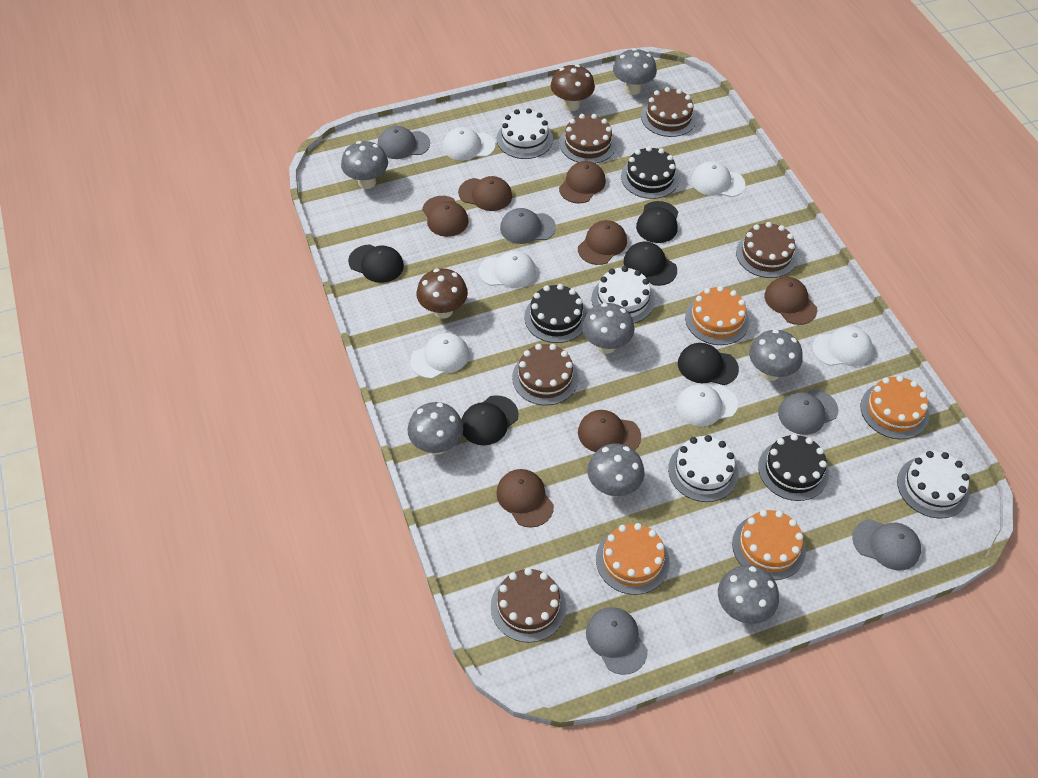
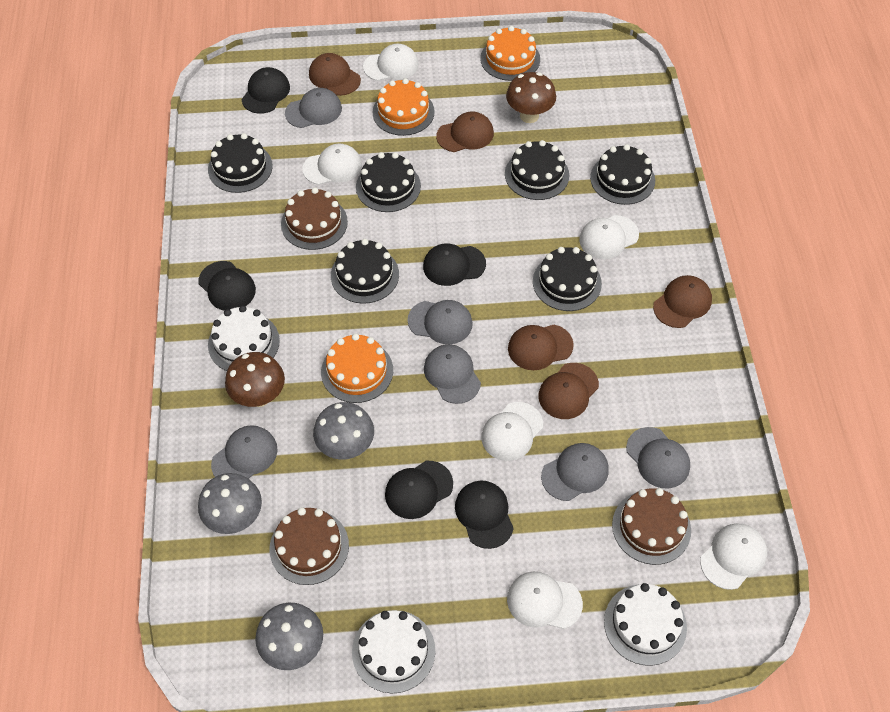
black cake: 3 -> 6
brown cake: 5 -> 3
brown cap: 7 -> 5
grey cap: 5 -> 6
grey mushroom: 7 -> 3
orange cake: 4 -> 3
white cake: 4 -> 3

